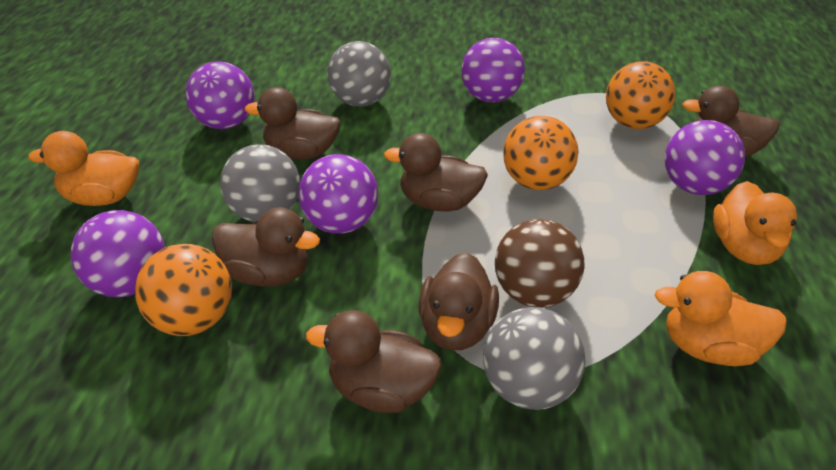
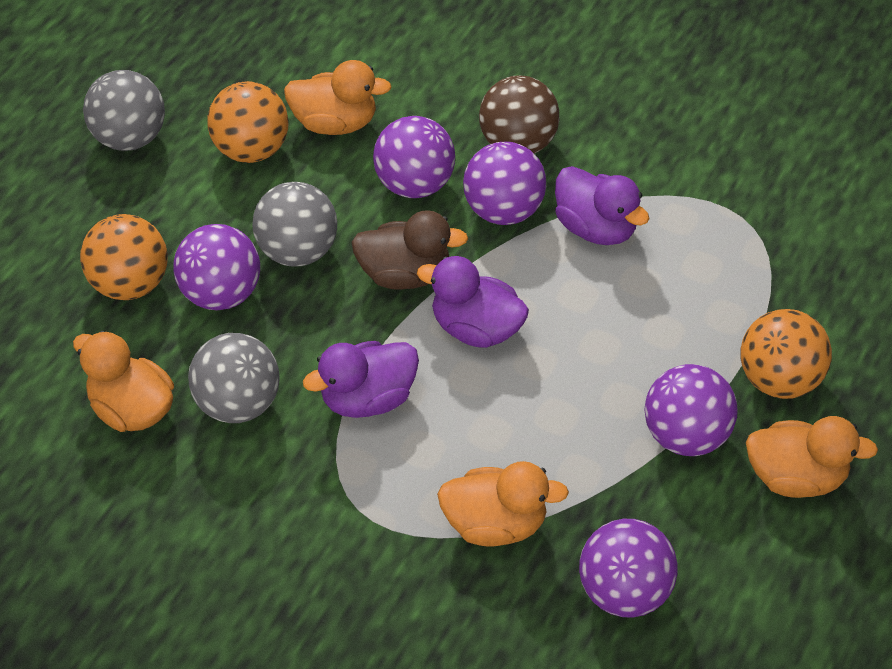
brown duck: 6 -> 1
orange duck: 3 -> 4
purple duck: 0 -> 3

